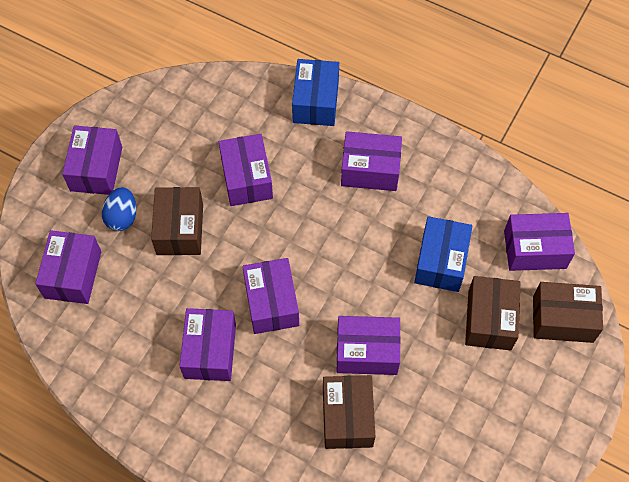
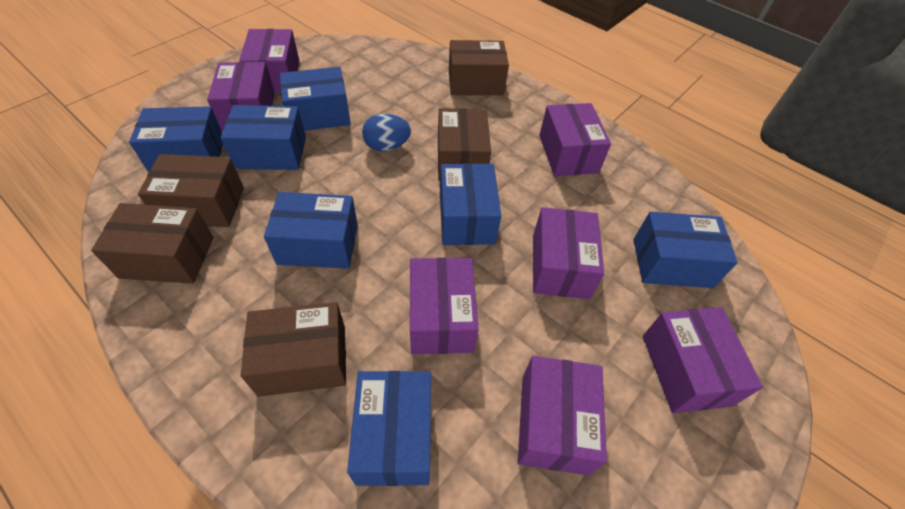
blue box: 2 -> 7
brown box: 4 -> 5
purple box: 8 -> 7

